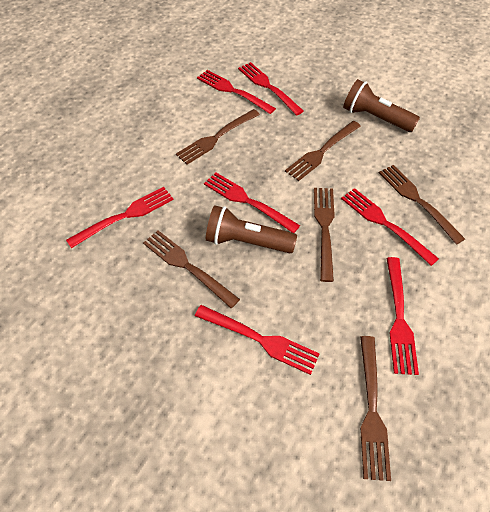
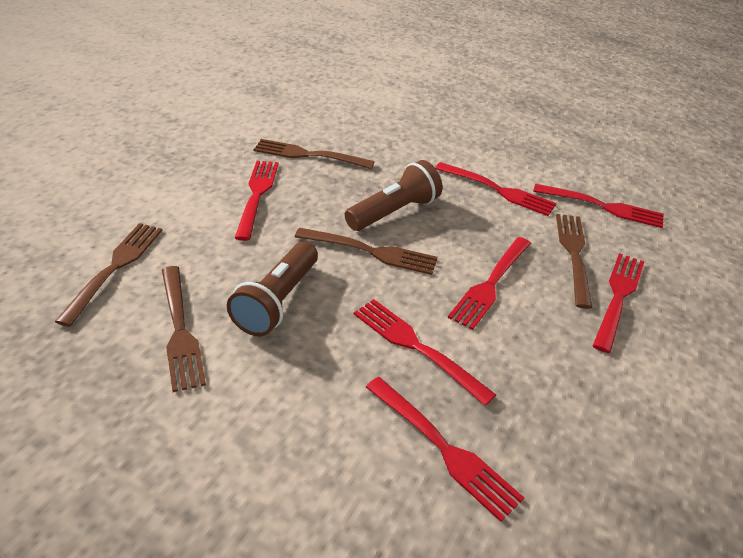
brown fork: 6 -> 5

